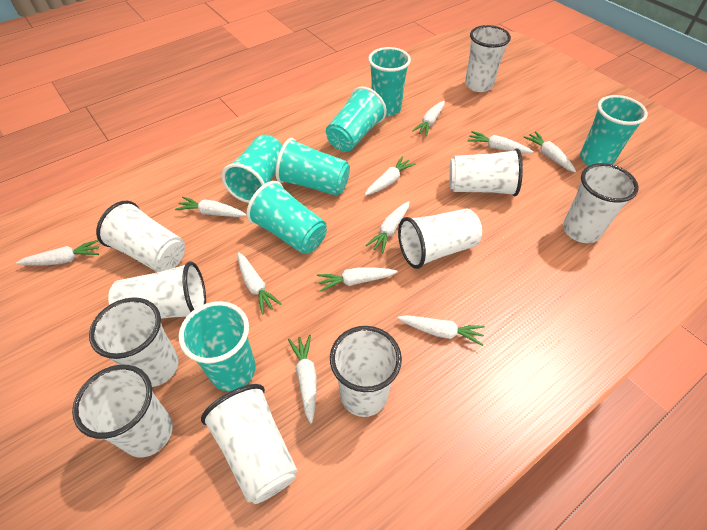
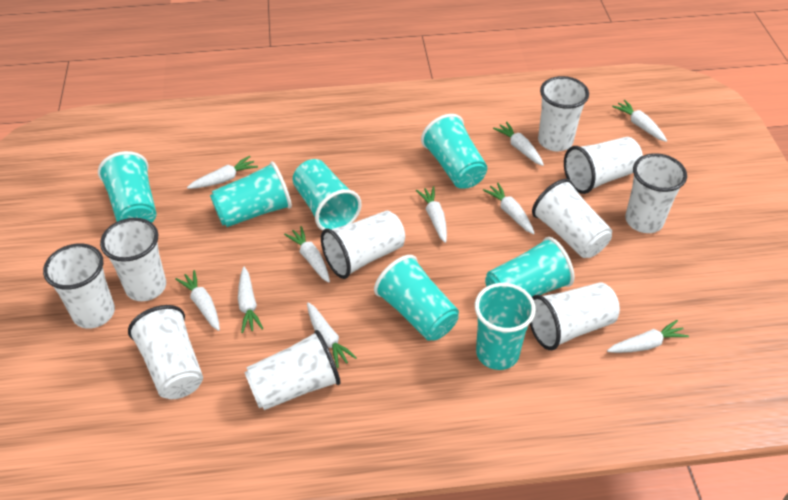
white carrot: 11 -> 10

